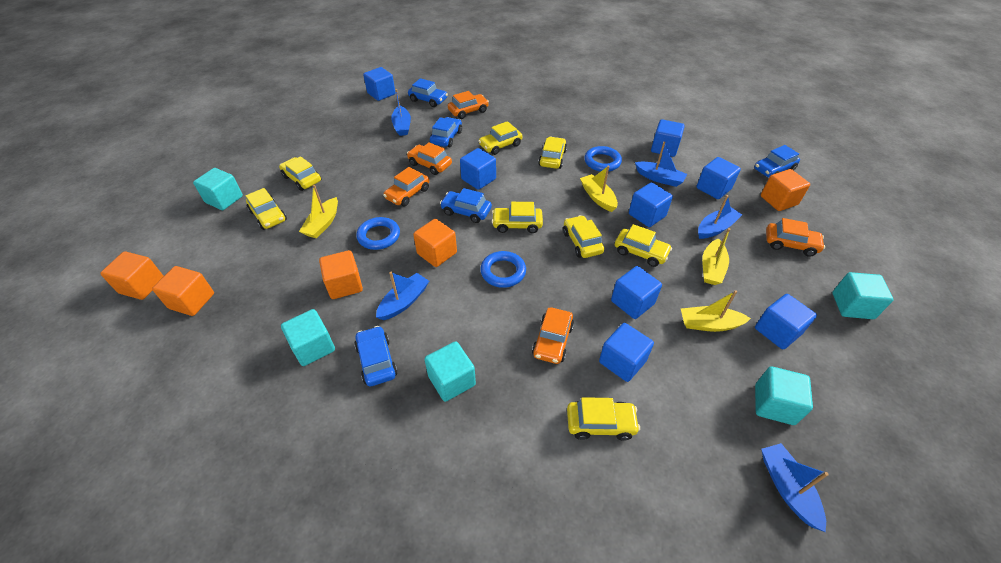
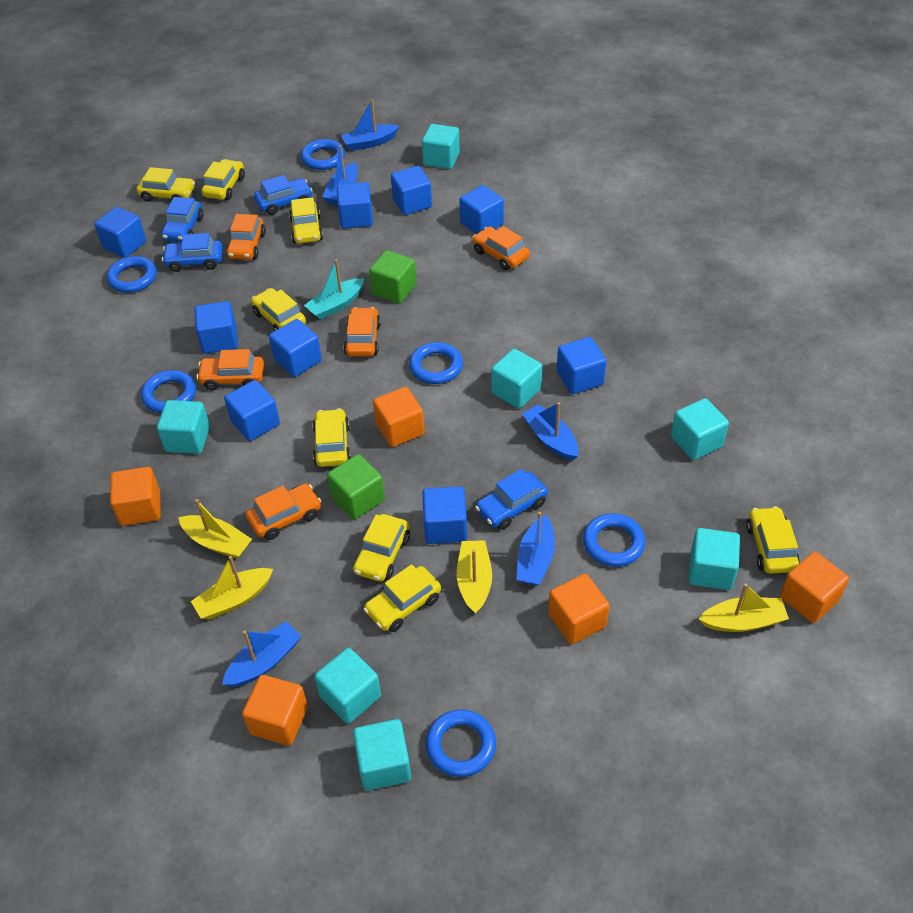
blue car: 5 -> 4
blue cube: 8 -> 9
blue ring: 3 -> 6
green cube: 0 -> 2
turquoise boat: 0 -> 1
turquoise cube: 5 -> 7

